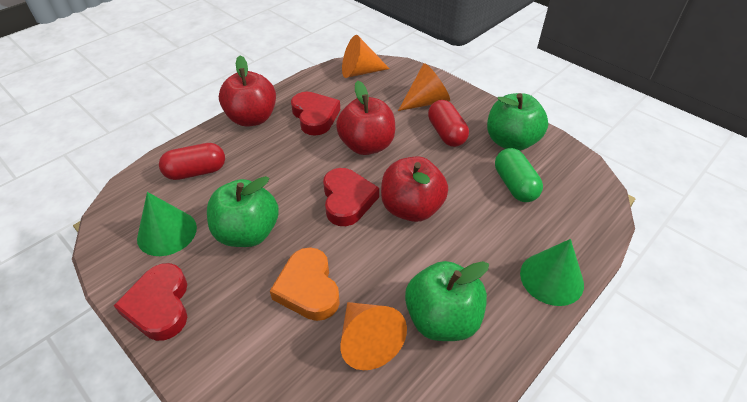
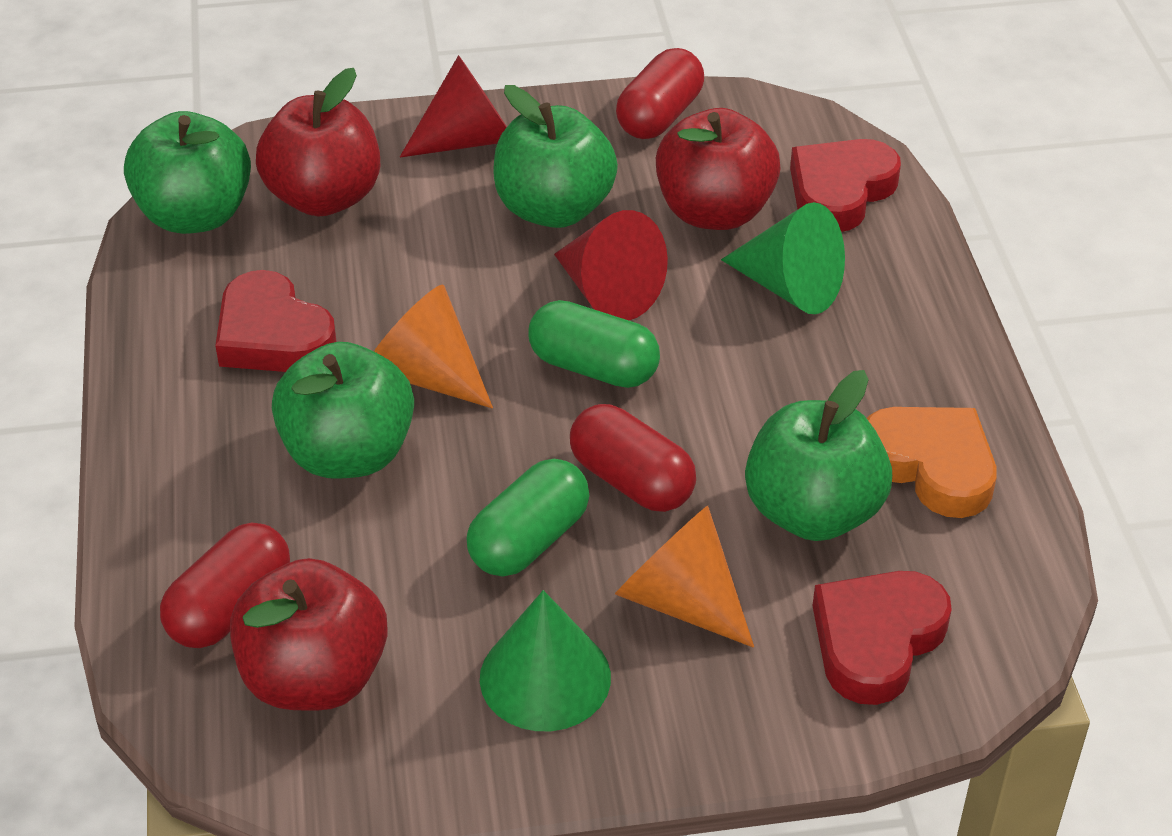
green apple: 3 -> 4
green capsule: 1 -> 2
orange cone: 3 -> 2
red capsule: 2 -> 3
red cone: 0 -> 2

